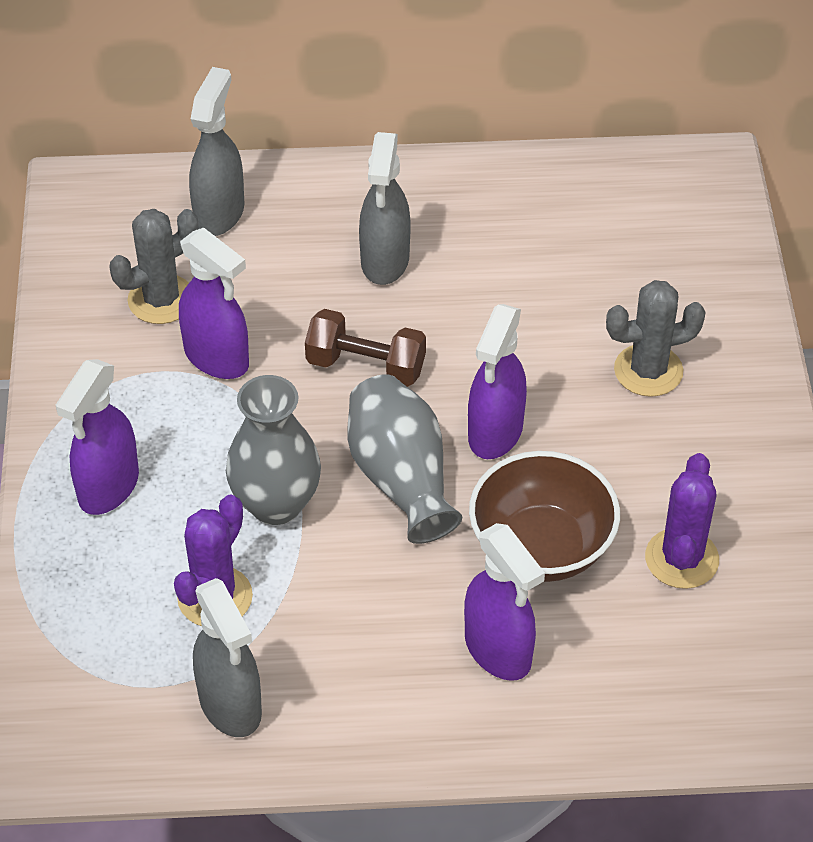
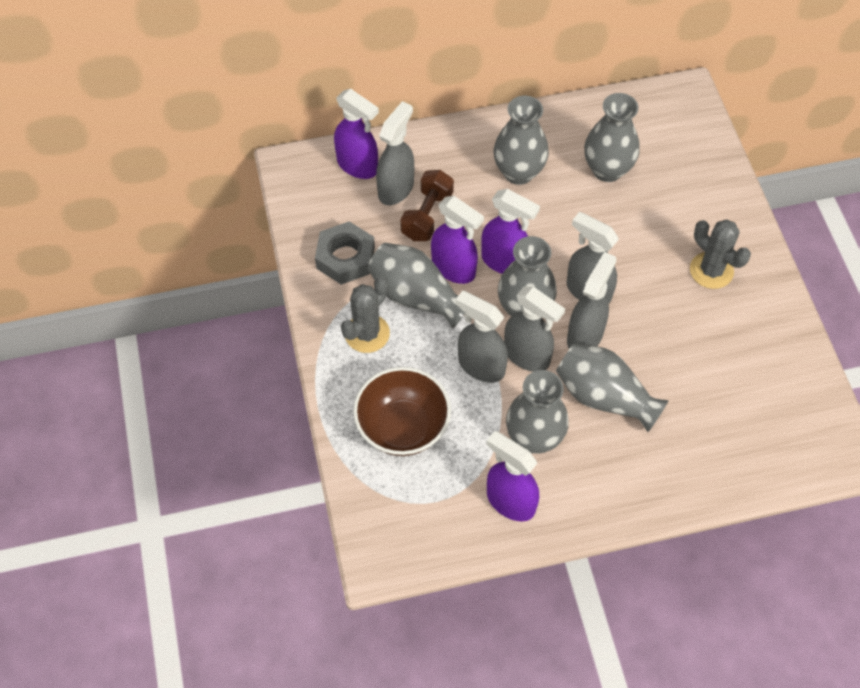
grey nut: 0 -> 1
grey spray bottle: 3 -> 5
grey vase: 2 -> 6
purple cactus: 2 -> 0

